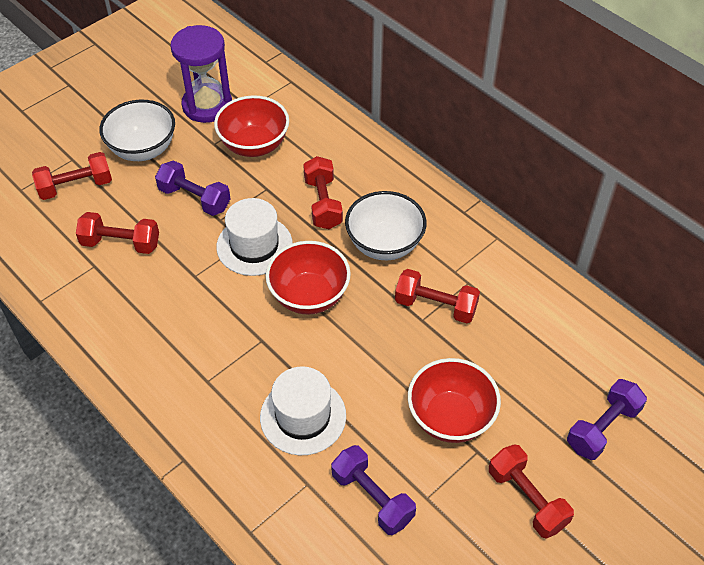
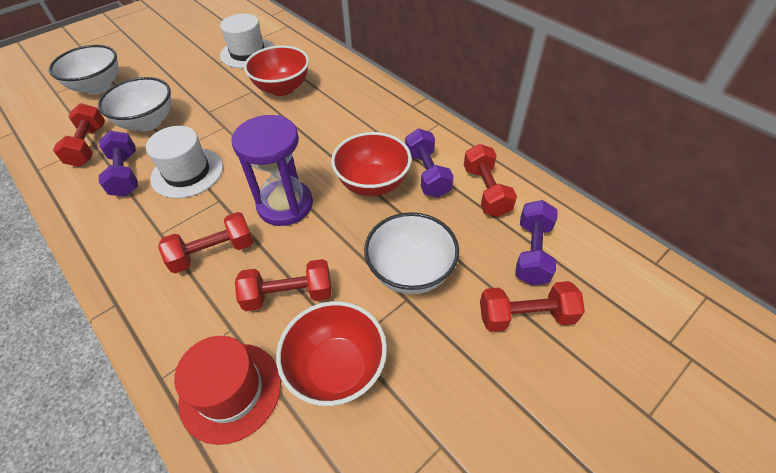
red hat: 0 -> 1
white bowl: 2 -> 3

